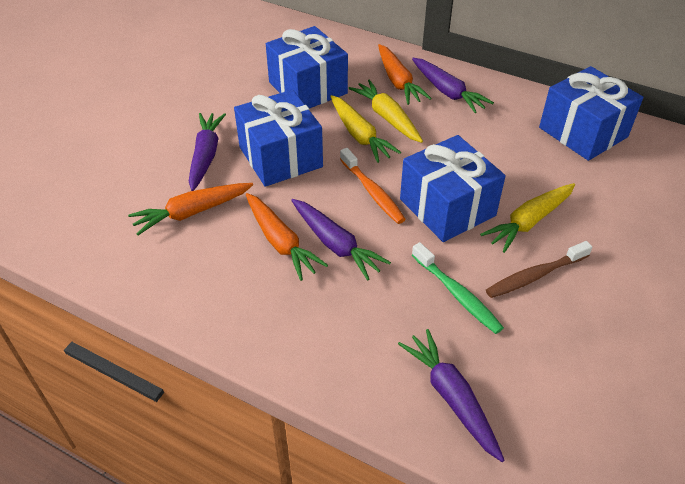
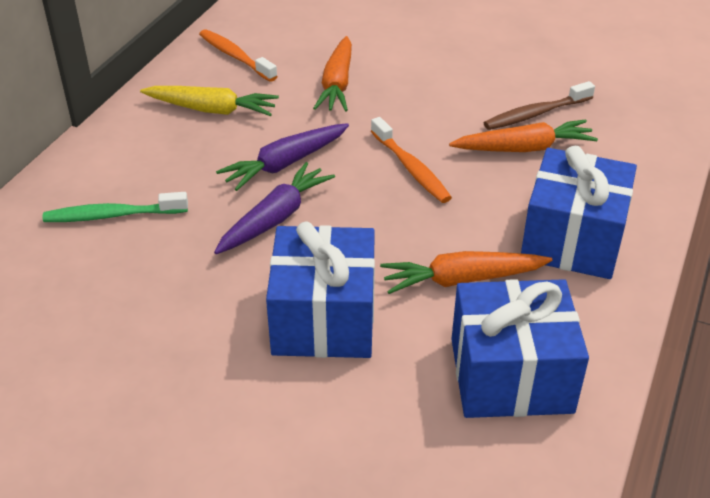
blue gift: 4 -> 3
orange toothbrush: 1 -> 2
purple carrot: 4 -> 2
yellow carrot: 3 -> 1

